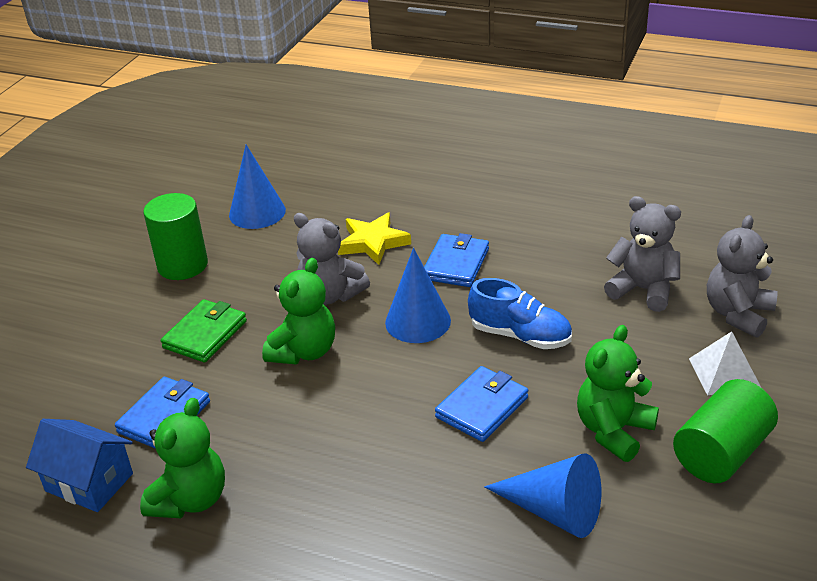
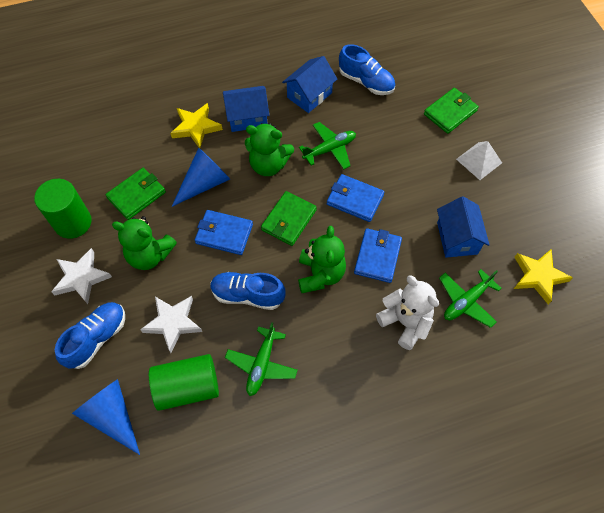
blue cone: 3 -> 2
blue house: 1 -> 3
blue shoe: 1 -> 3
green plane: 0 -> 3
green wallet: 1 -> 3
grey teddy bear: 3 -> 0
white star: 0 -> 2
white teddy bear: 0 -> 1
yellow star: 1 -> 2

